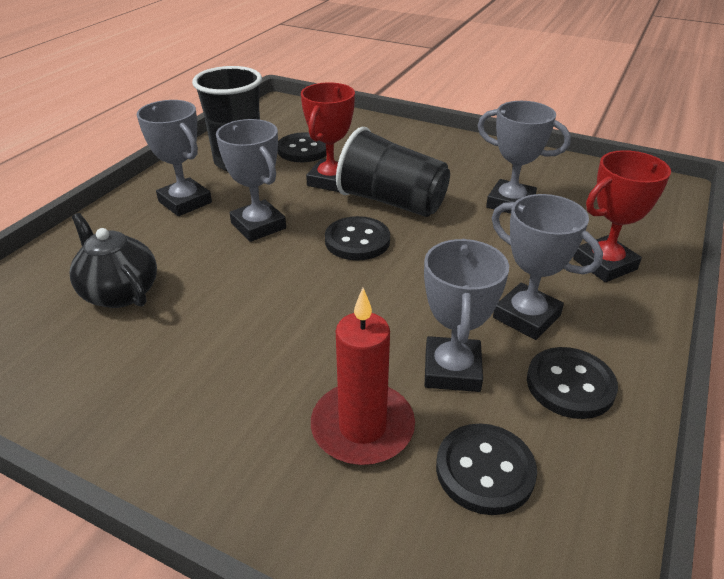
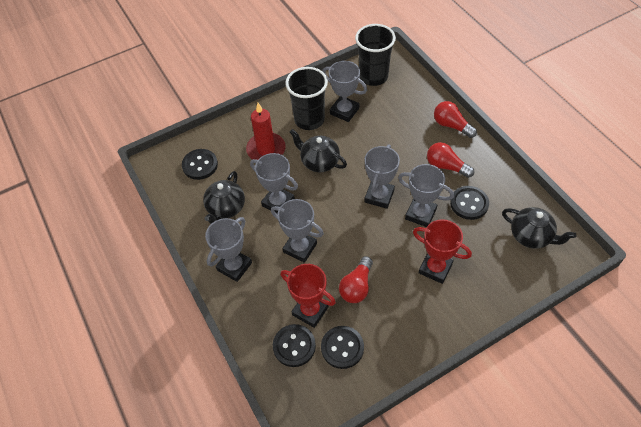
black teapot: 1 -> 3
grey trophy: 5 -> 6
red light bulb: 0 -> 3

